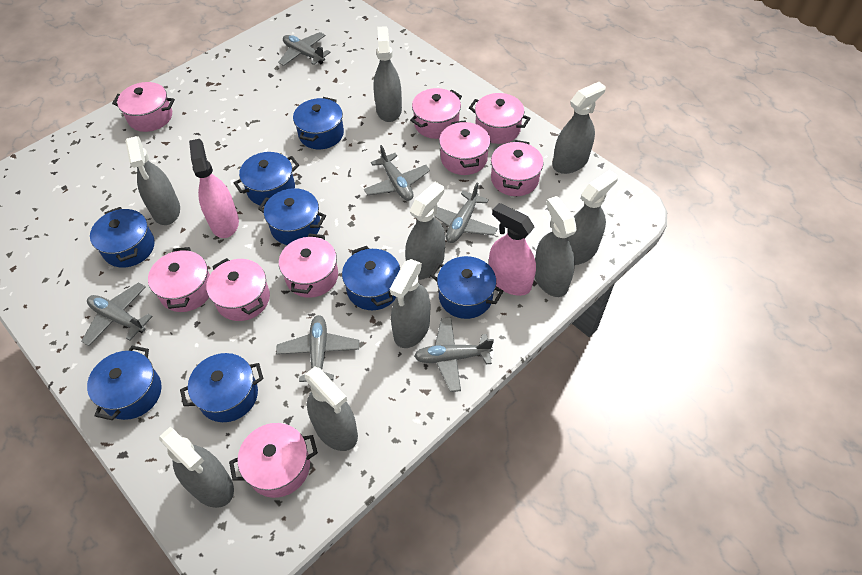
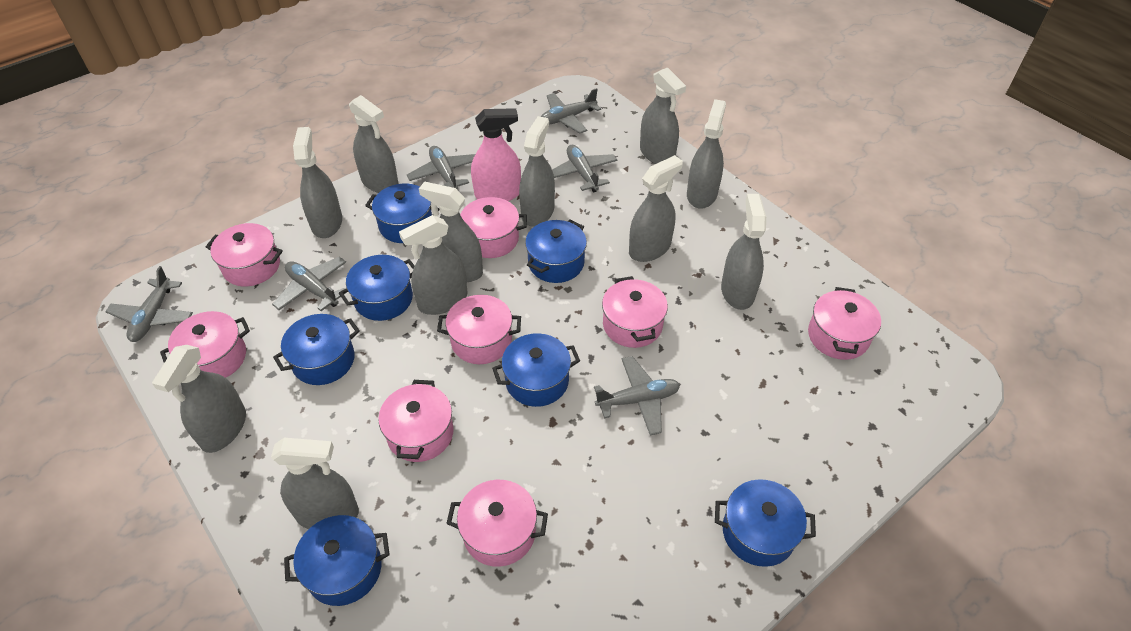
blue pot: 8 -> 7
grey spray bottle: 9 -> 11
pink pot: 9 -> 8
pink spray bottle: 2 -> 1

